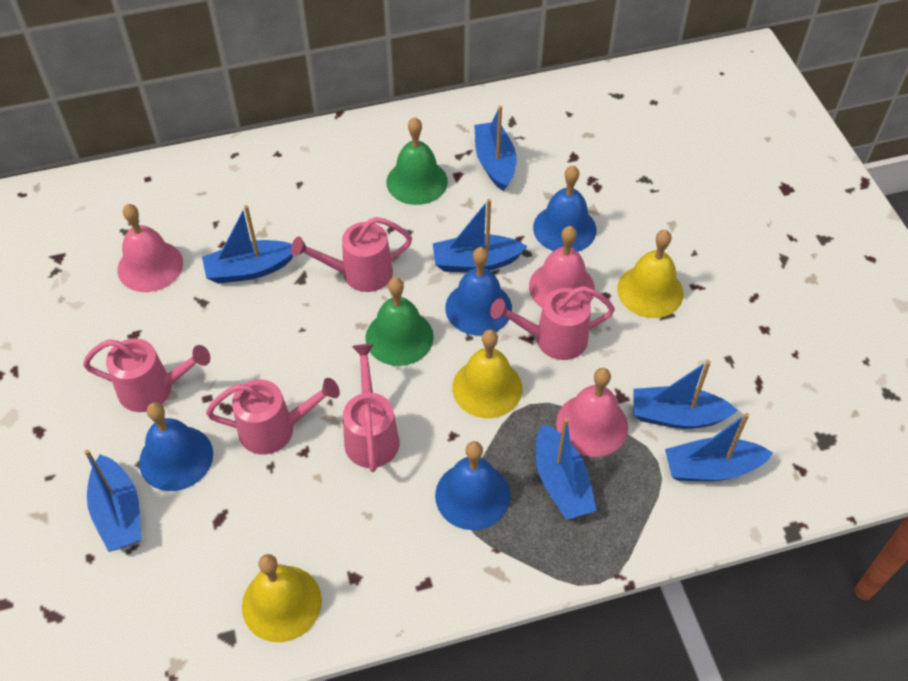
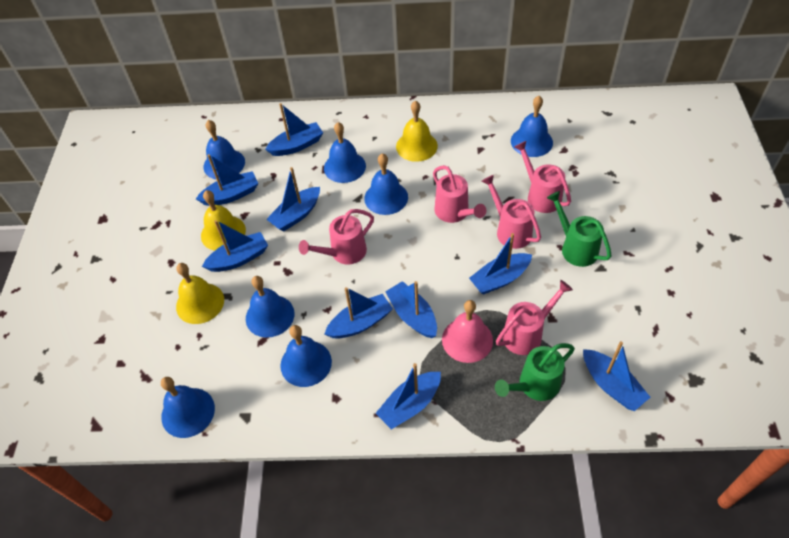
blue bell: 4 -> 7
blue boat: 7 -> 9
green bell: 2 -> 0
green watering can: 0 -> 2
pink bell: 3 -> 1

